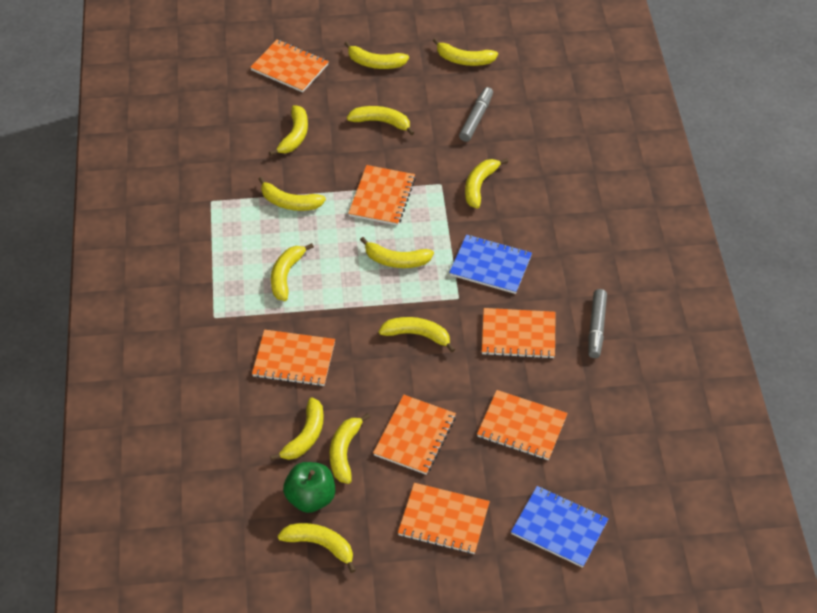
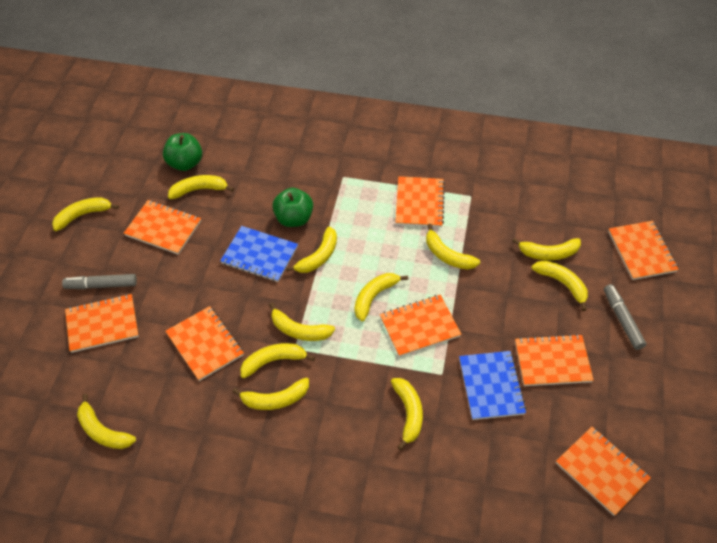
green apple: 1 -> 2
orange notebook: 7 -> 8

